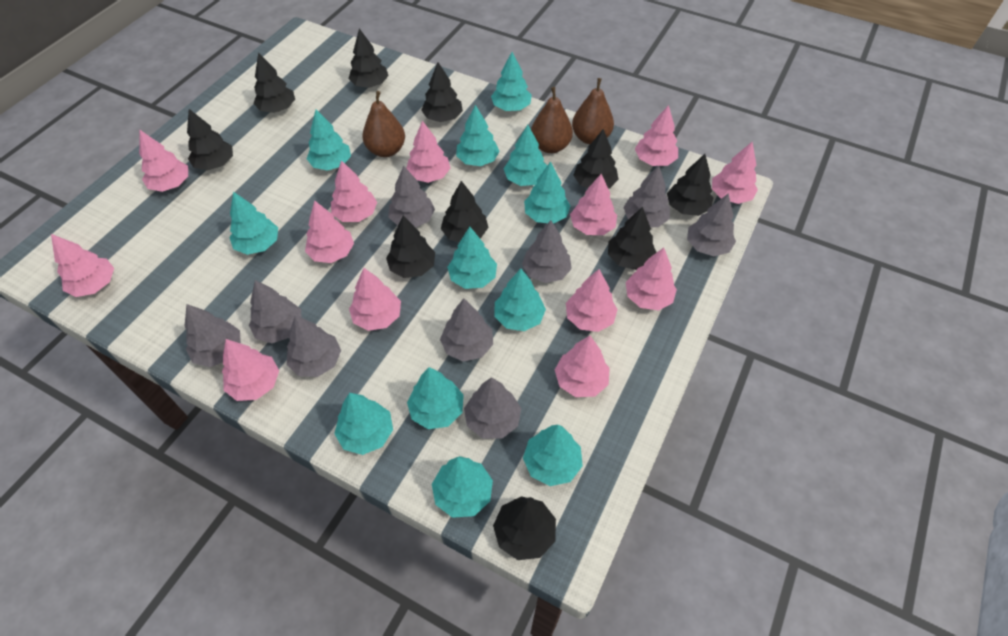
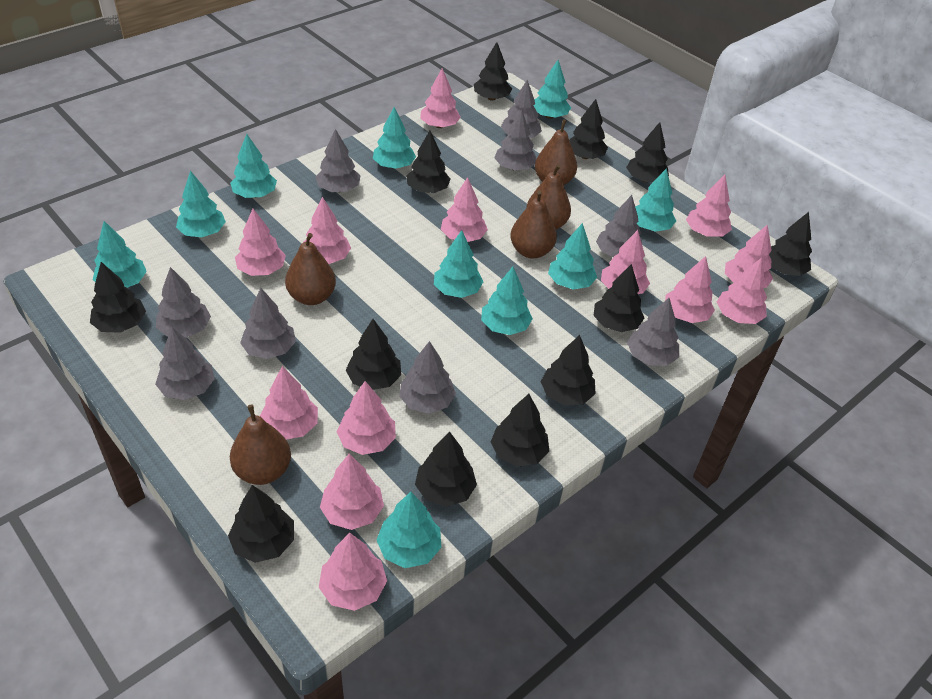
black tree: 10 -> 12
brown pear: 3 -> 5
turquoise tree: 12 -> 10

